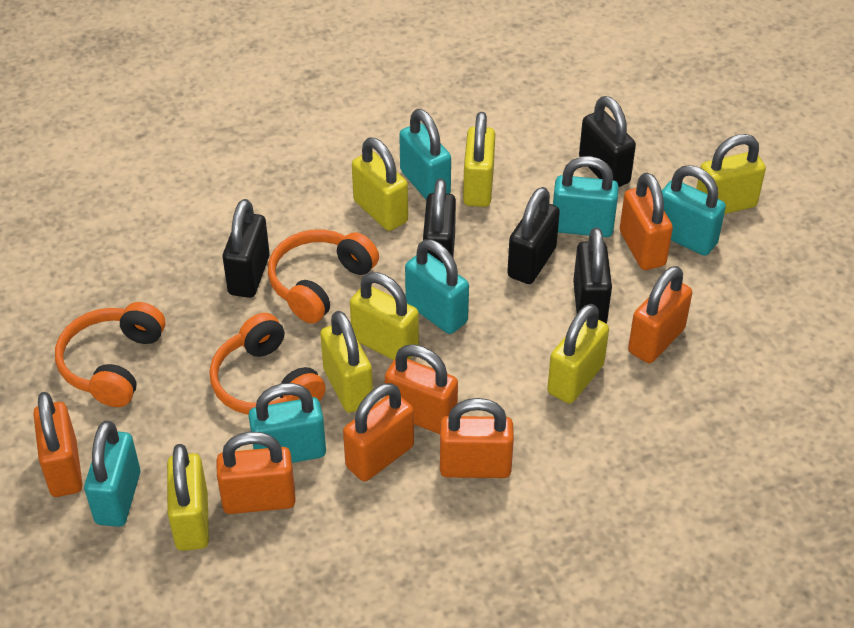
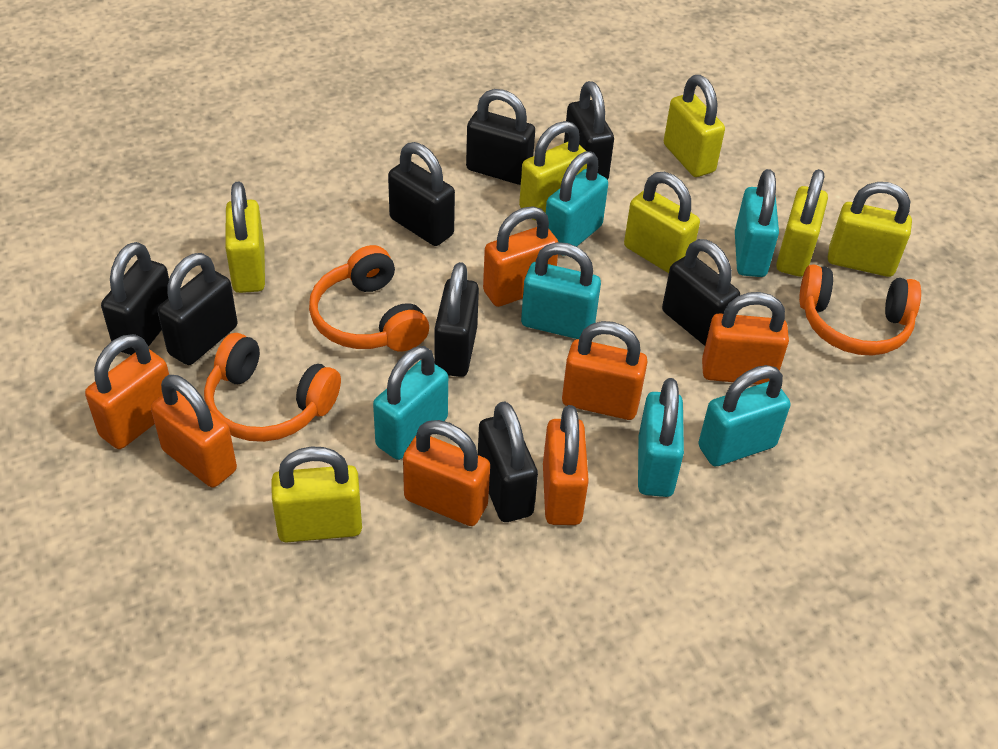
black padlock: 5 -> 8

